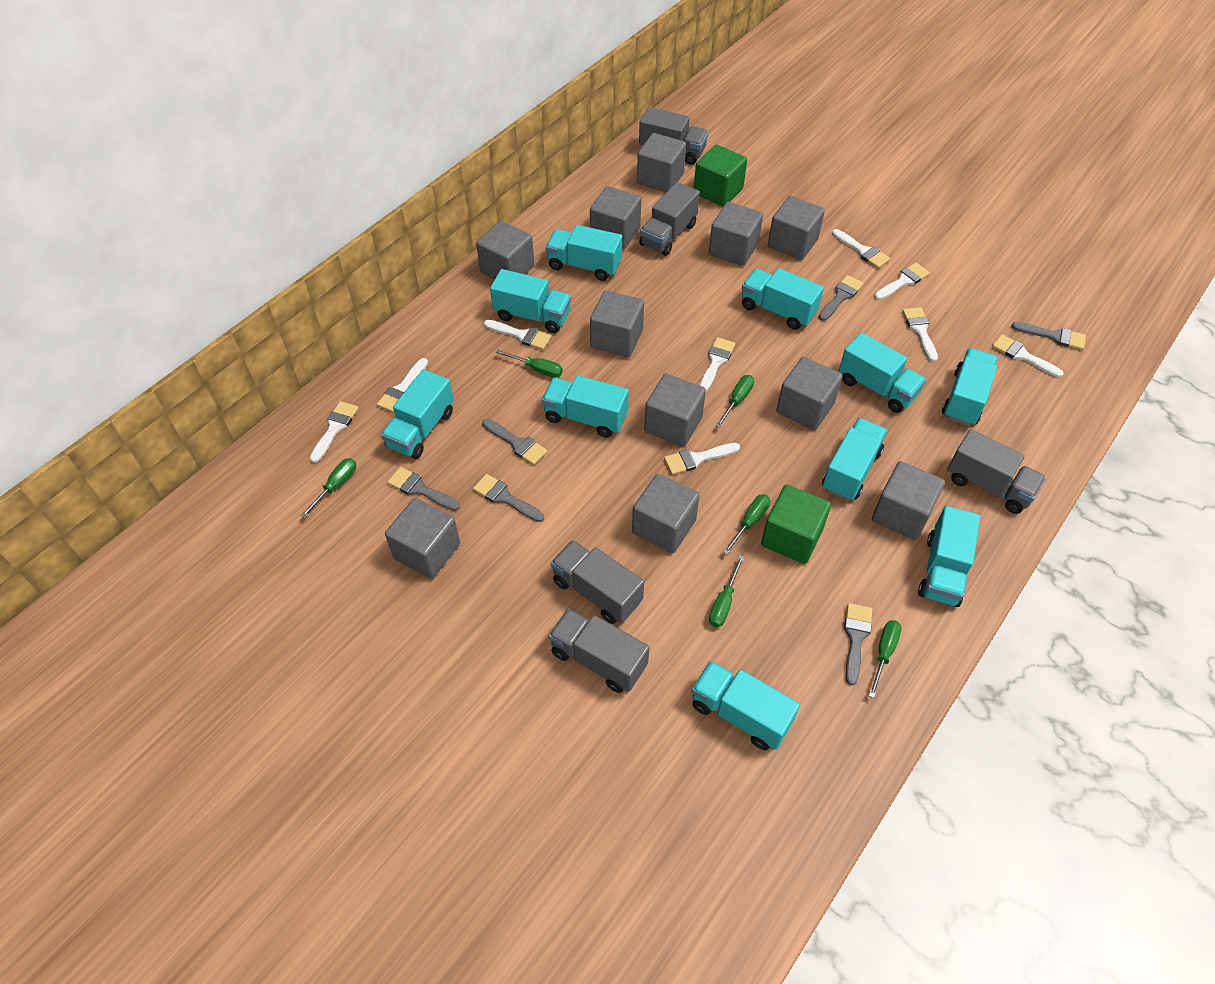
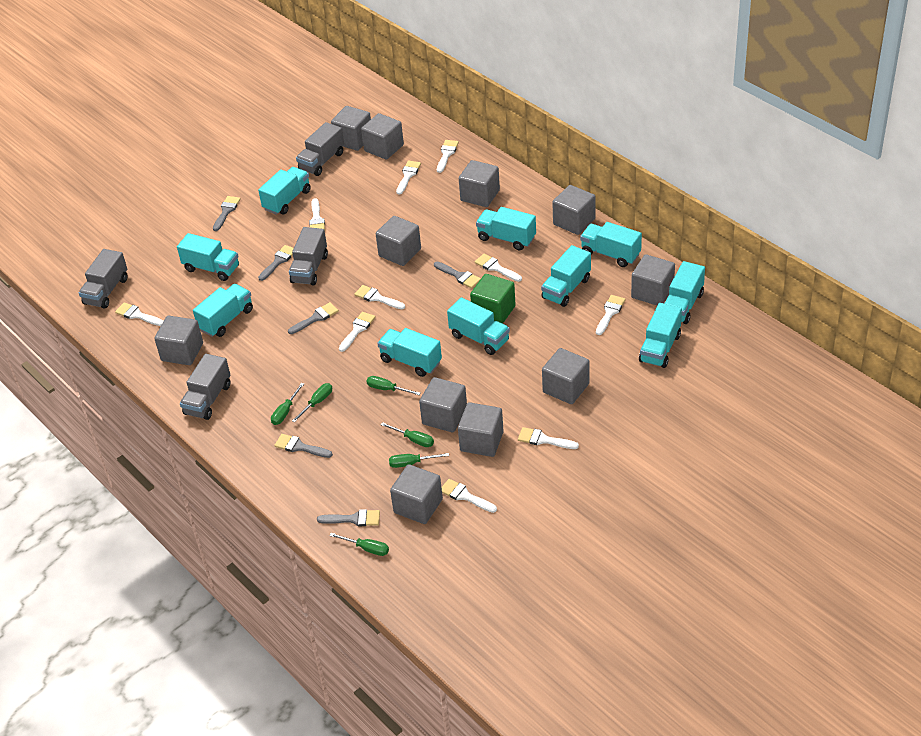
green cube: 2 -> 1
grey truck: 5 -> 4
white brush: 9 -> 10

